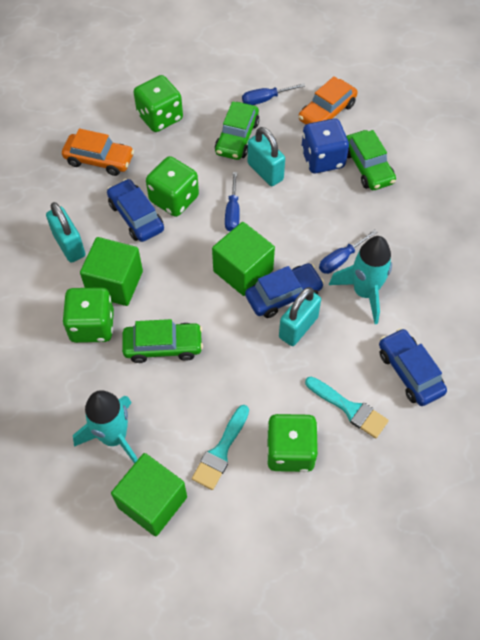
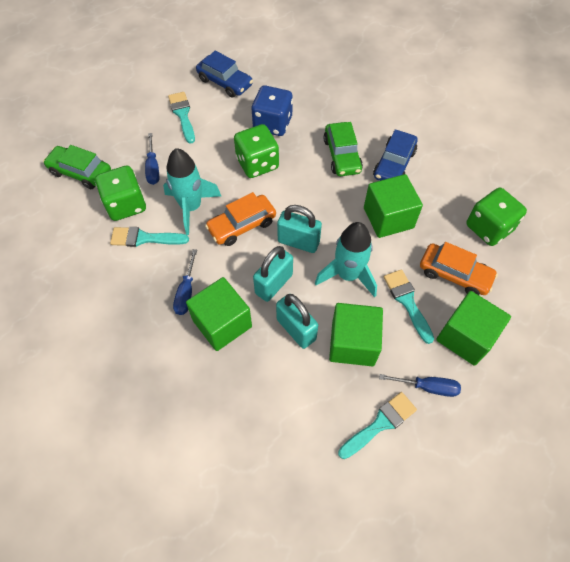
blue car: 3 -> 2
green car: 3 -> 2
green cube: 3 -> 4
green dice: 4 -> 3
turquoise brush: 2 -> 4

